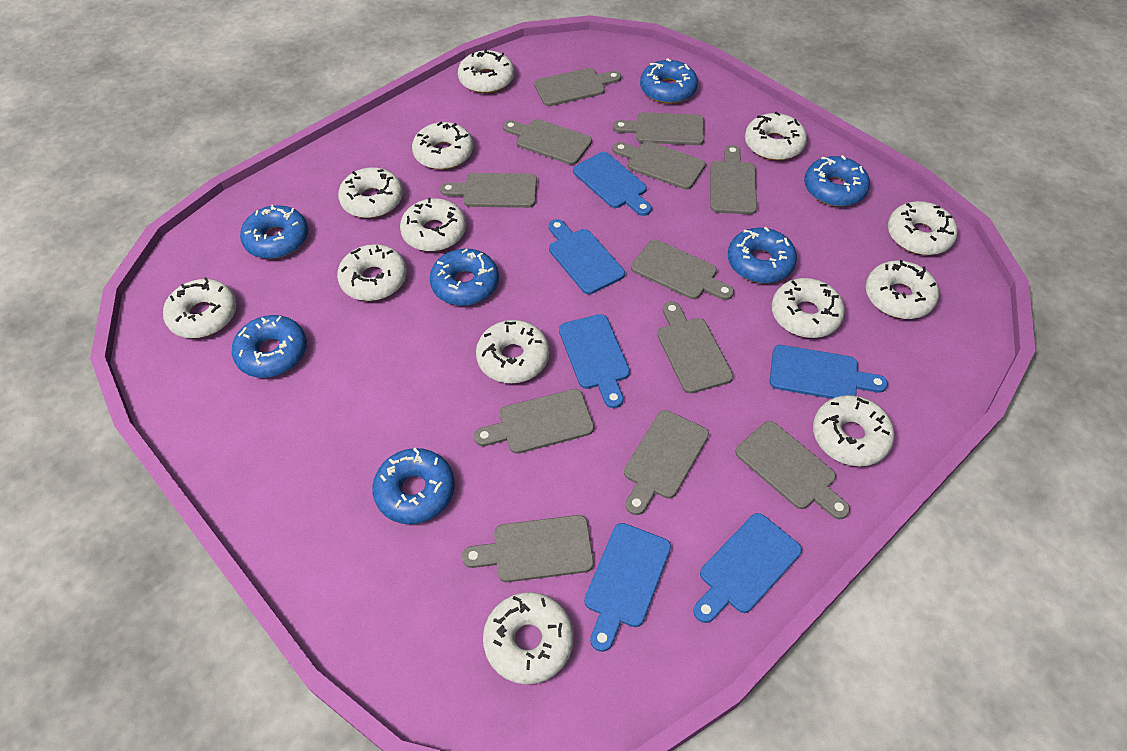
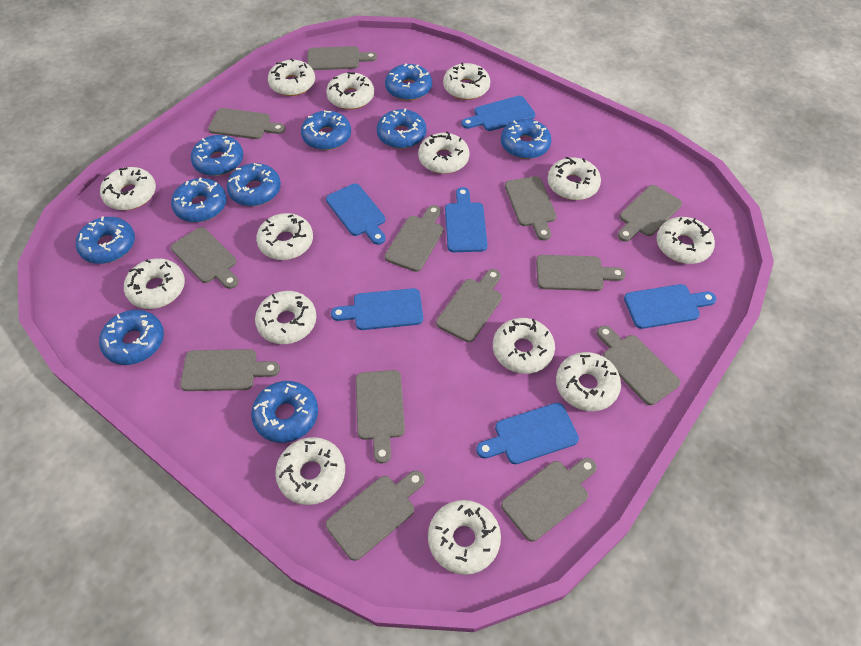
blue donut: 7 -> 10
grey cutting board: 12 -> 13
white donut: 13 -> 14

